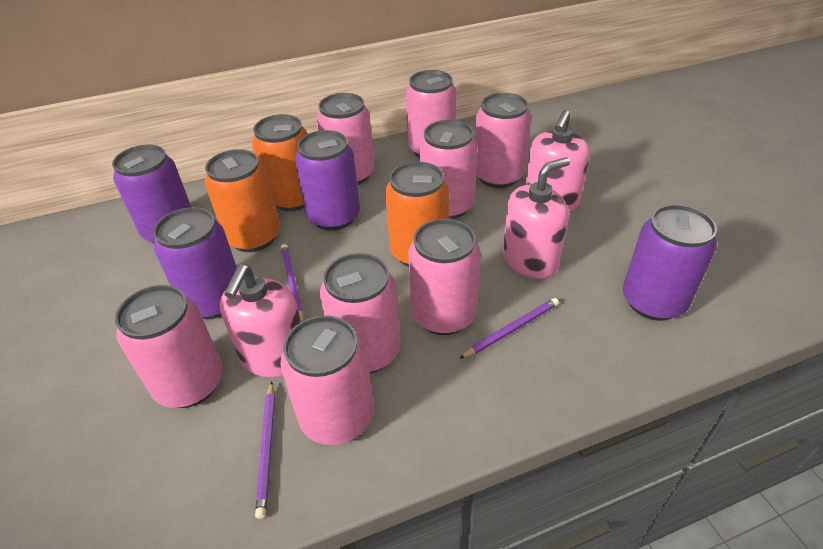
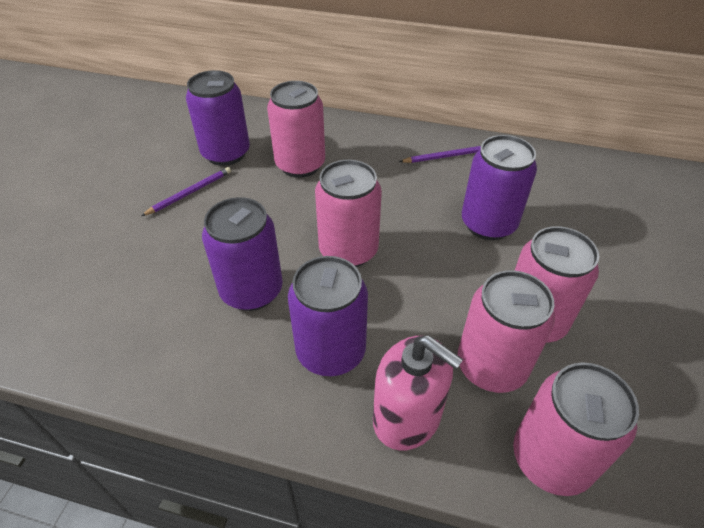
orange can: 3 -> 0
pink can: 8 -> 5
pink soap dispenser: 3 -> 1
purple pencil: 3 -> 2

